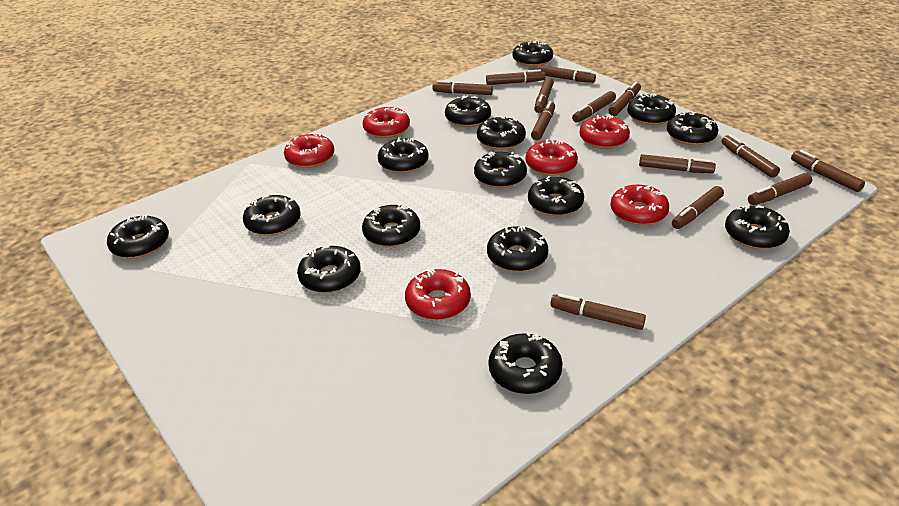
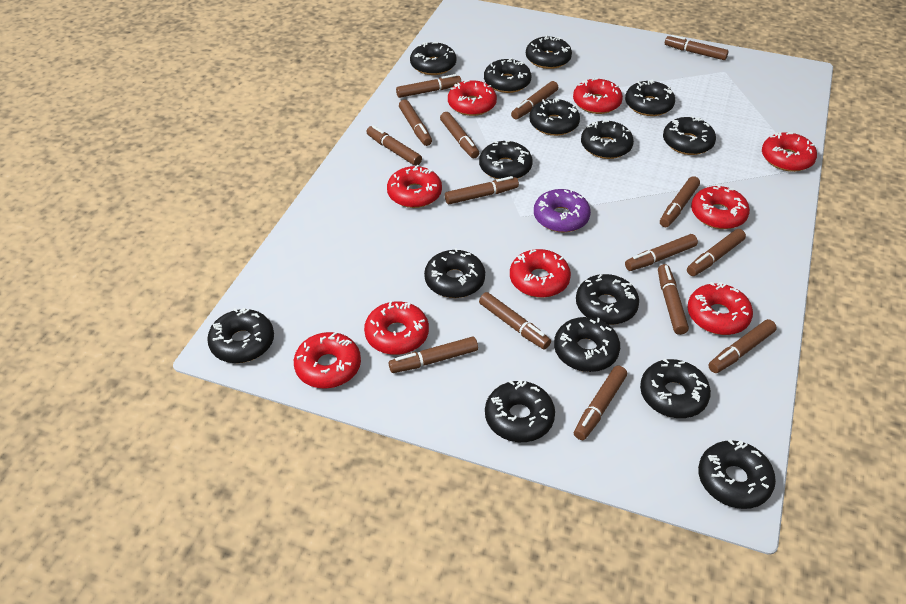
brown marker: 13 -> 15
purple donut: 0 -> 1
red donut: 6 -> 9

